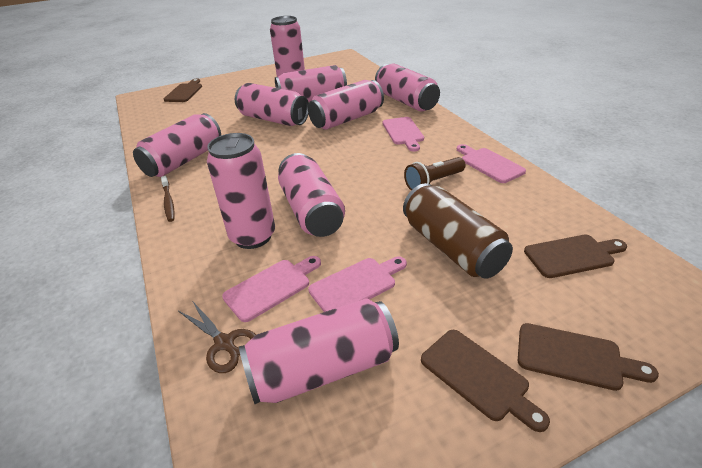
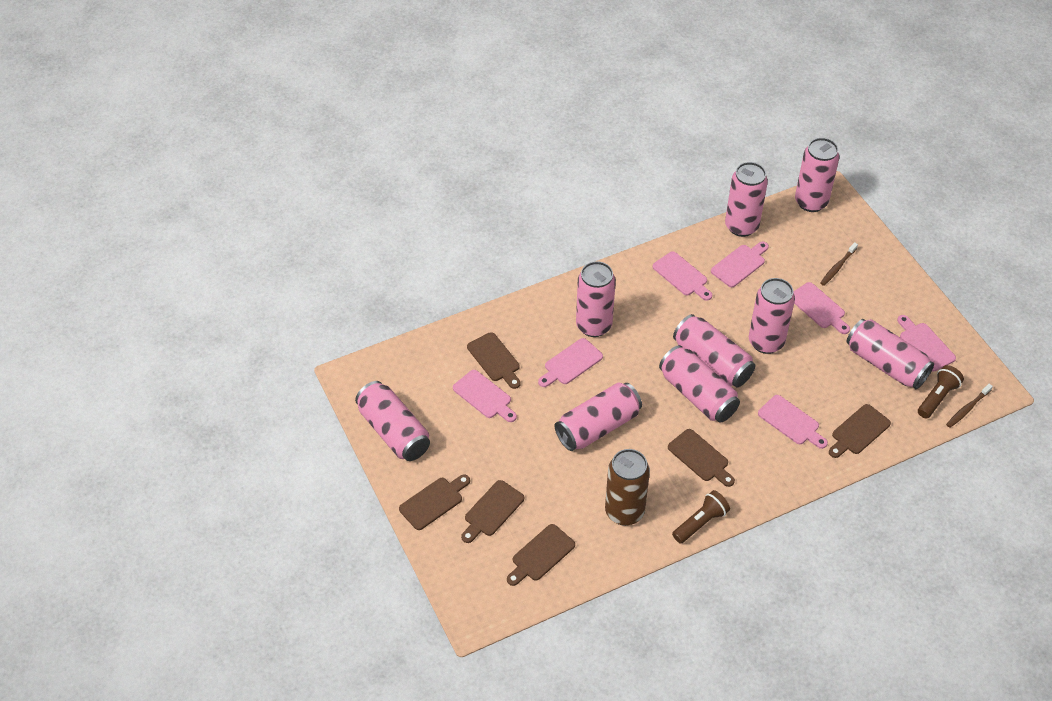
brown cutting board: 4 -> 6
brown flashlight: 1 -> 2
brown scissors: 1 -> 0
brown toothbrush: 1 -> 2
pink cutting board: 4 -> 7

